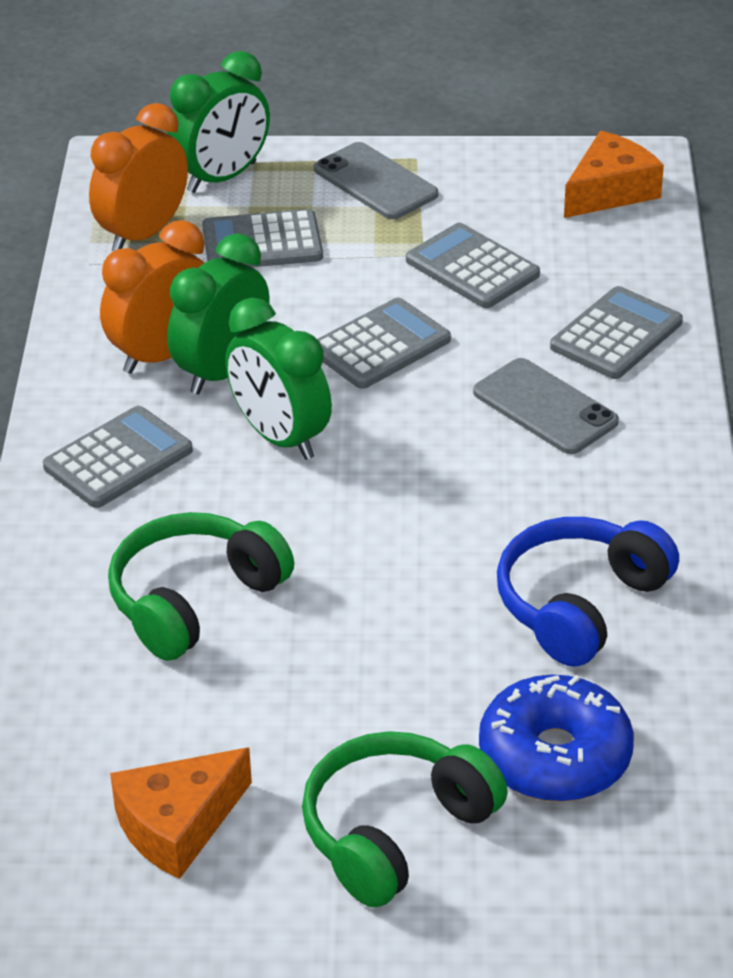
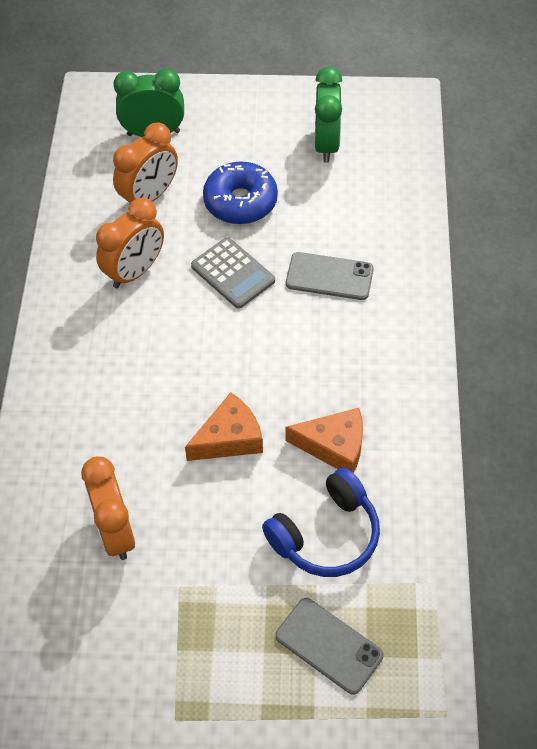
green clock: 3 -> 2
green headphones: 2 -> 0
grey calculator: 5 -> 1
orange clock: 2 -> 3

